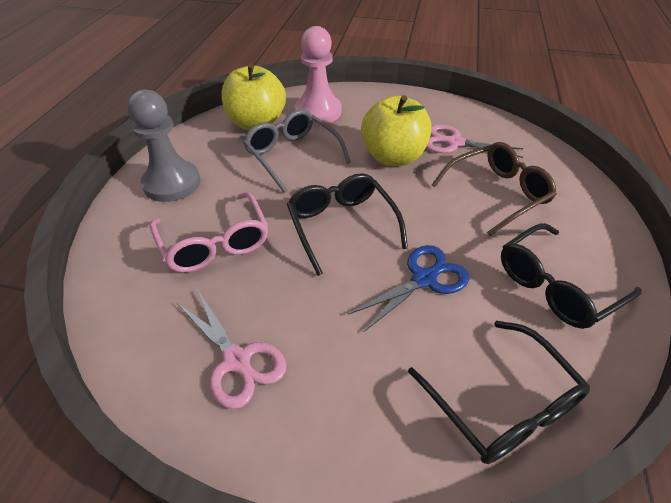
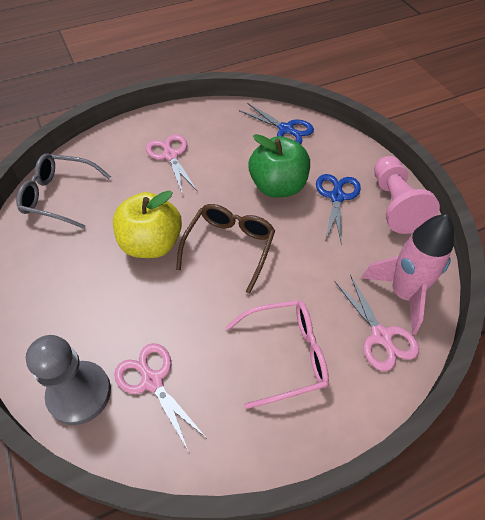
black glasses: 3 -> 0
blue scissors: 1 -> 2
green apple: 0 -> 1
pink rocket: 0 -> 1
pink scissors: 2 -> 3
yellow apple: 2 -> 1

